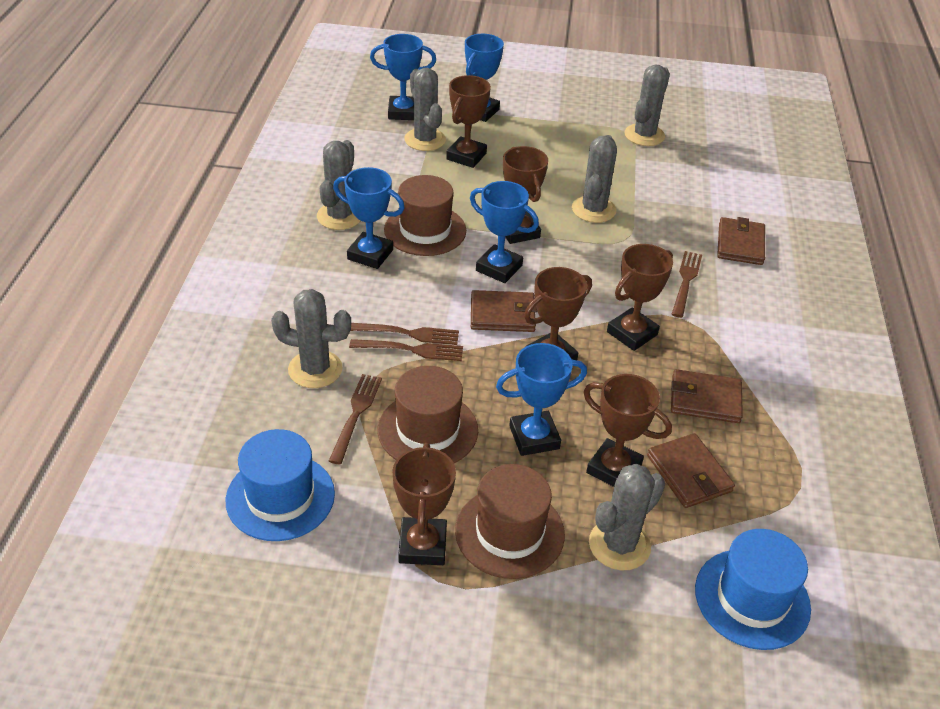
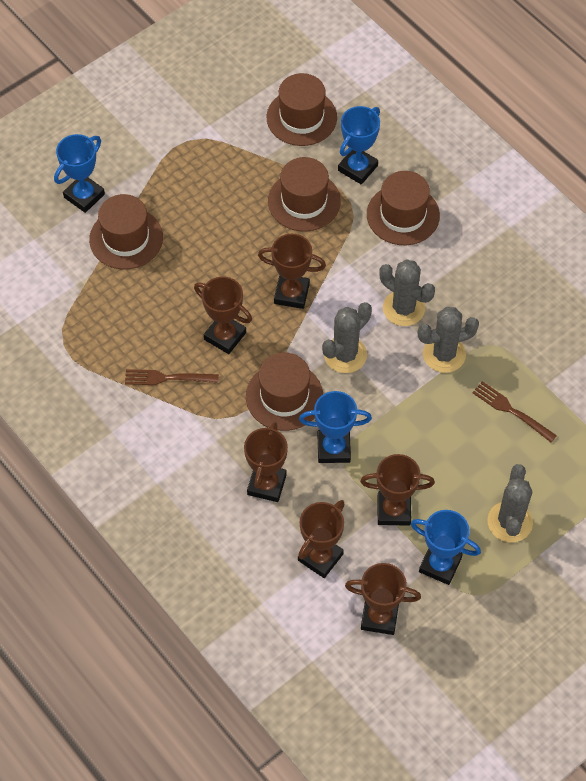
blue hat: 2 -> 0
blue trophy: 5 -> 4
brown fork: 4 -> 2
brown hat: 3 -> 5
brown wallet: 4 -> 0
grey cactus: 6 -> 4

